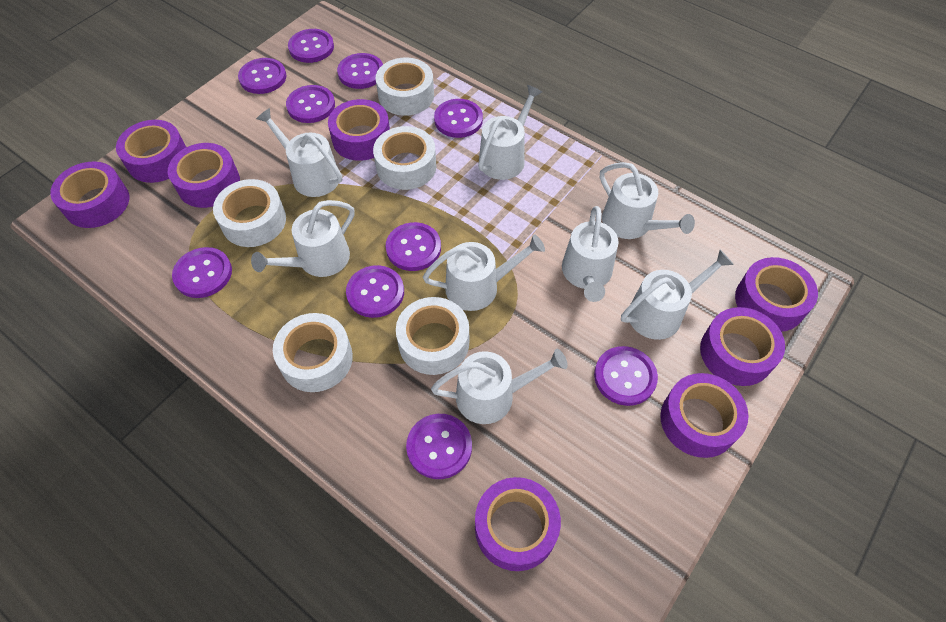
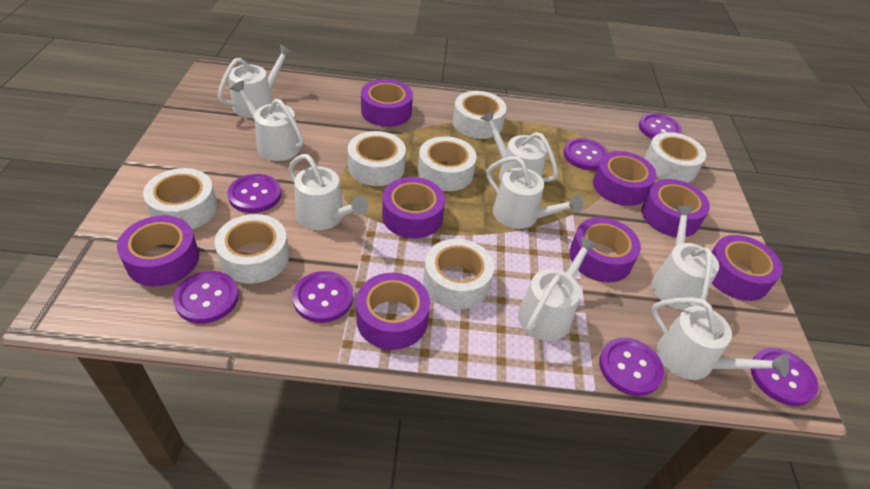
purple button: 10 -> 7
white tape: 5 -> 7

